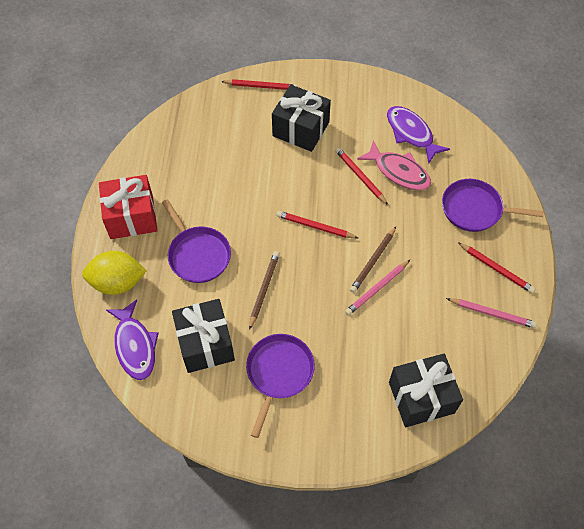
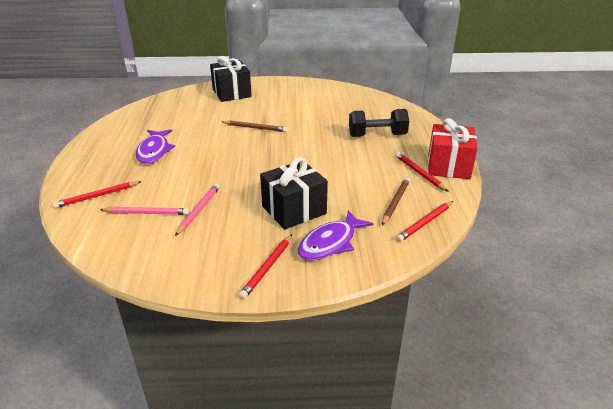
black dumbbell: 0 -> 1
black gift: 3 -> 2
pink fish: 1 -> 0
purple pan: 3 -> 0
yellow lemon: 1 -> 0

